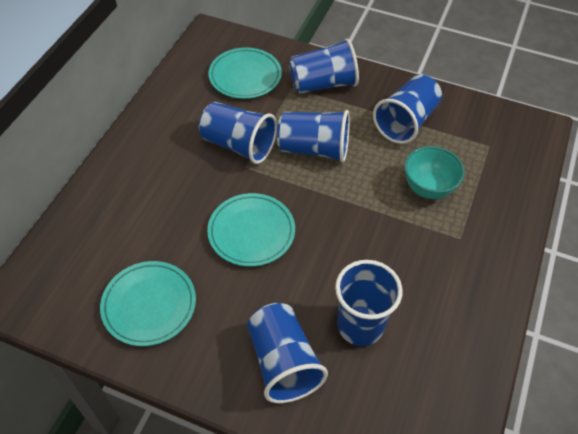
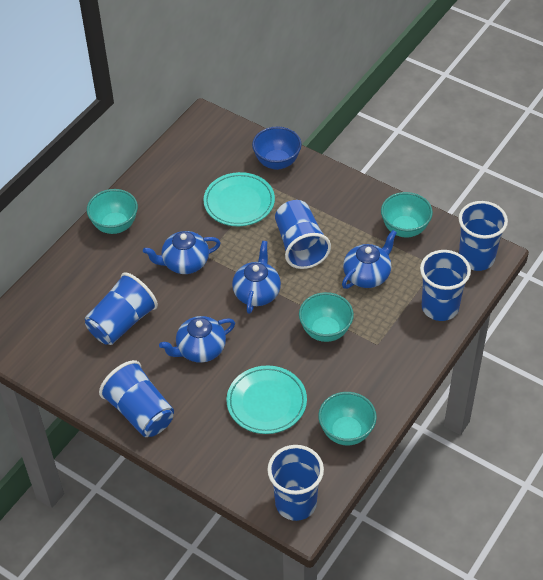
blue bowl: 0 -> 1
blue teapot: 0 -> 4
turquoise bowl: 1 -> 4
turquoise plate: 3 -> 2

